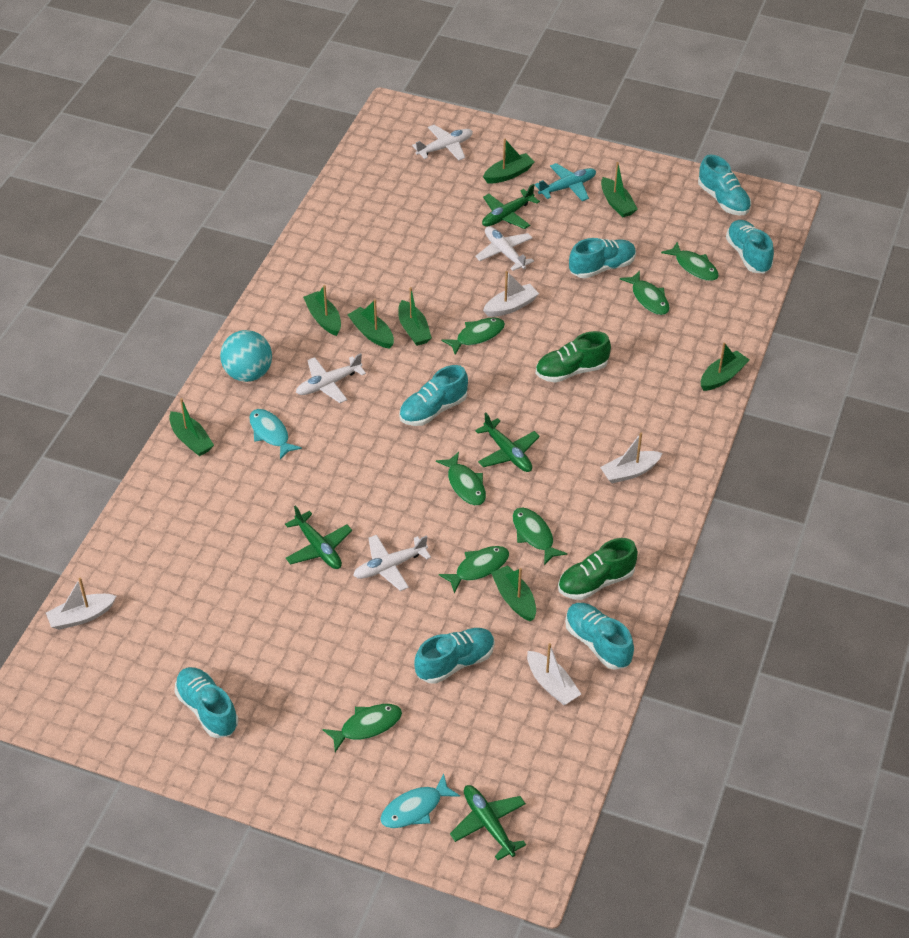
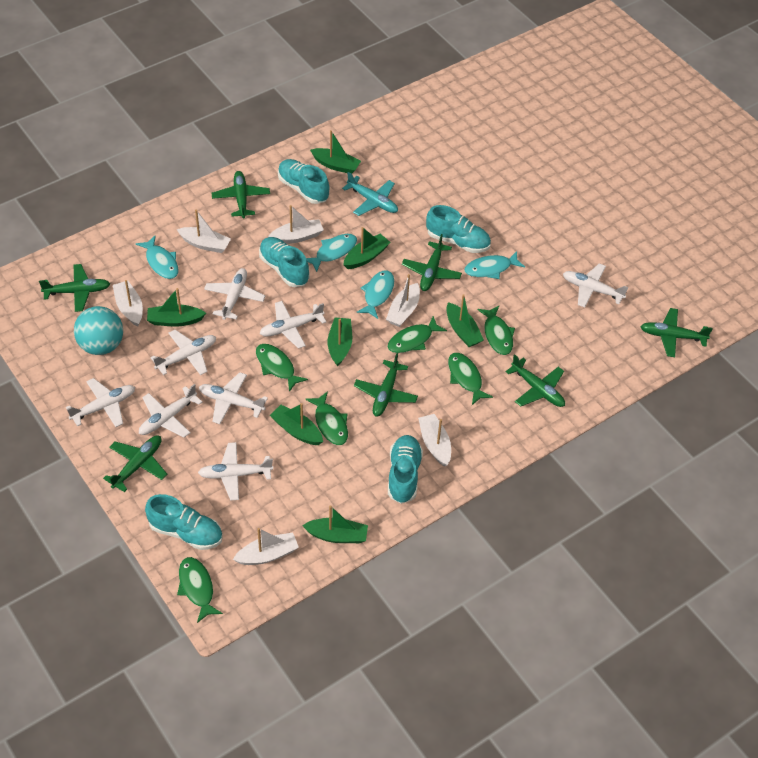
green boat: 8 -> 7
green fish: 7 -> 6
green plane: 4 -> 7
green shoe: 2 -> 0
turquoise fish: 2 -> 4
turquoise shoe: 7 -> 5
white boat: 4 -> 6
white plane: 4 -> 8

